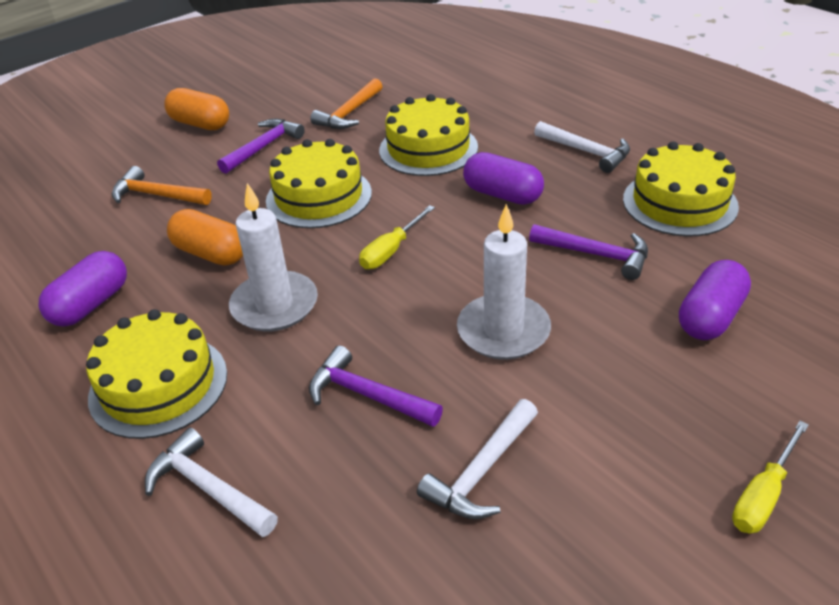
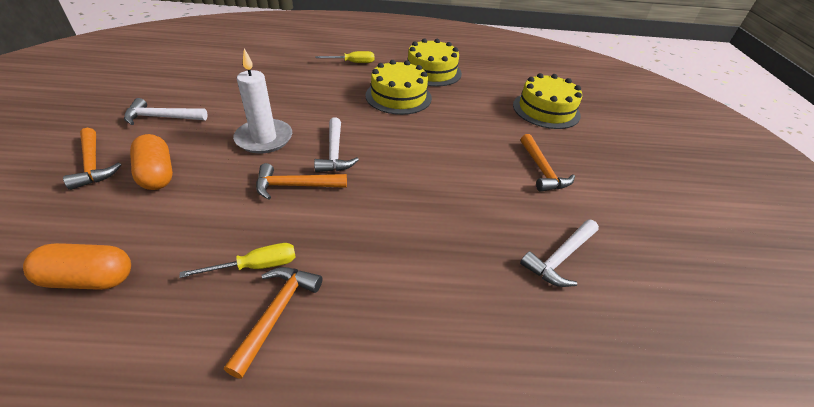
orange hammer: 2 -> 4
purple capsule: 3 -> 0
purple hammer: 3 -> 0
white candle: 2 -> 1
yellow cake: 4 -> 3

